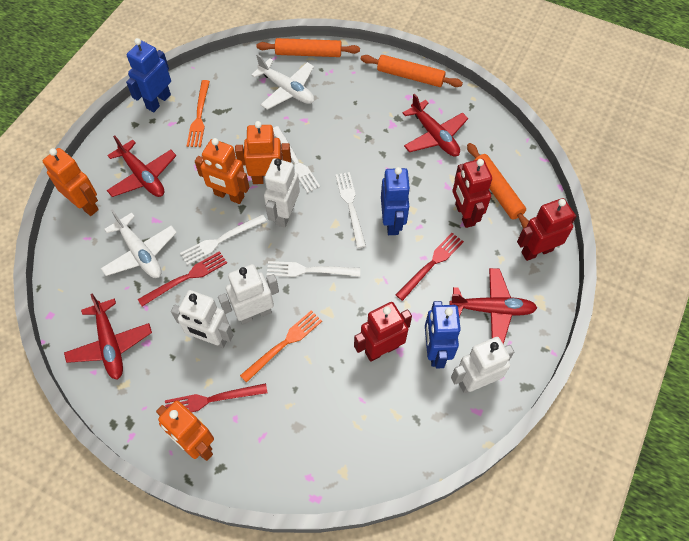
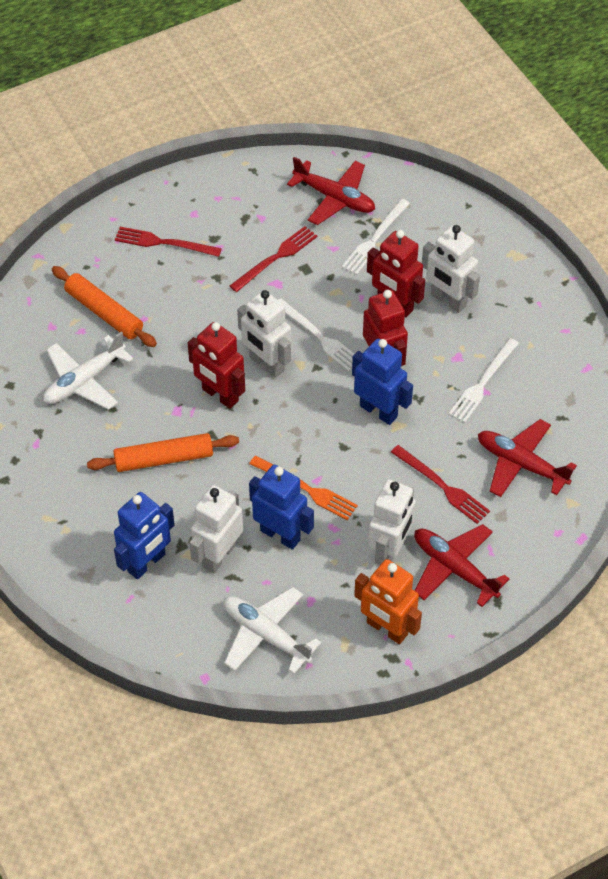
orange fork: 2 -> 1
orange robot: 4 -> 1
orange rolling pin: 3 -> 2
red plane: 4 -> 3
white fork: 4 -> 3

